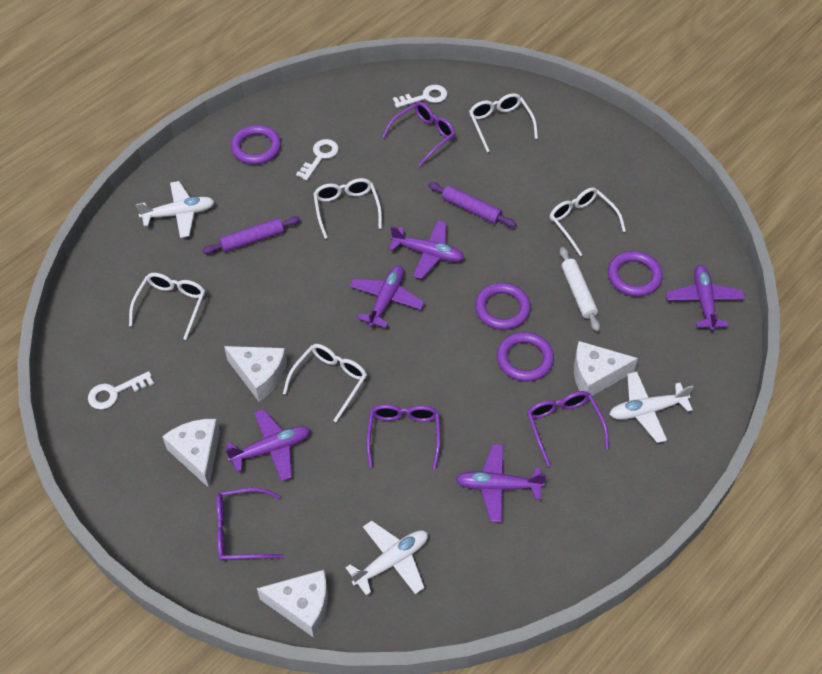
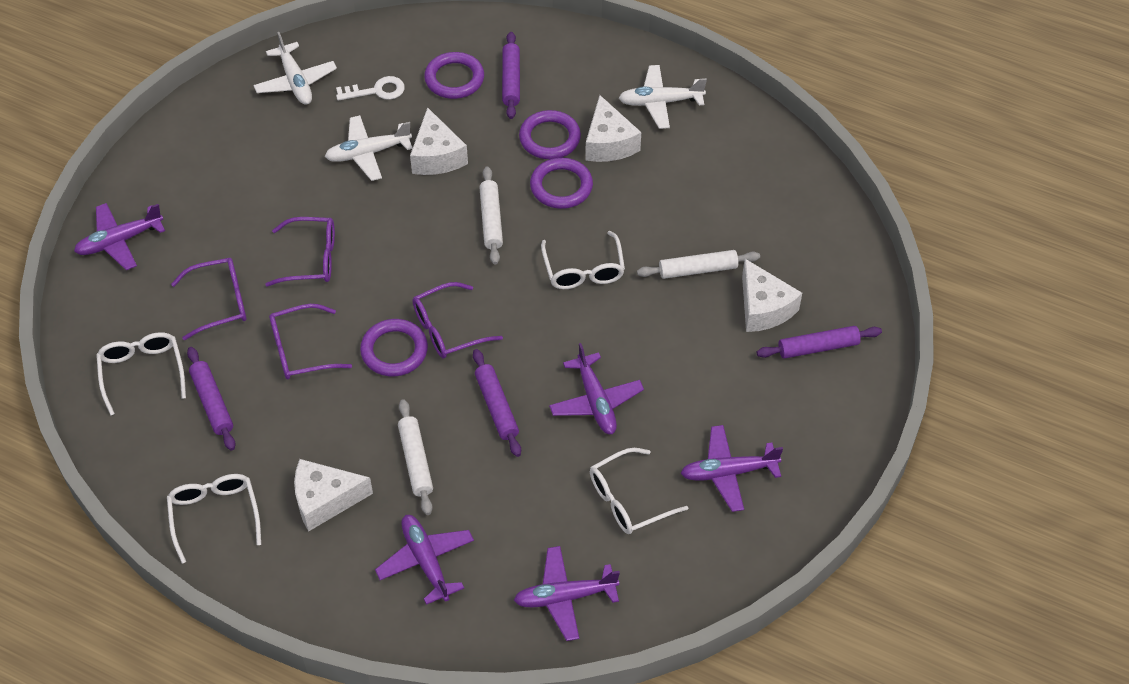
purple rolling pin: 2 -> 4
white glasses: 5 -> 4
white key: 3 -> 1
white rolling pin: 1 -> 3

